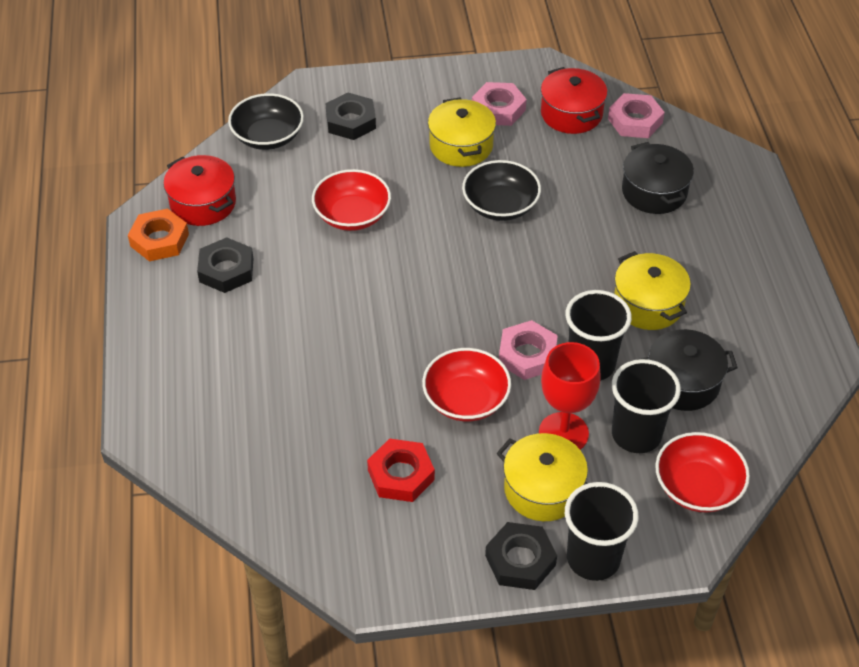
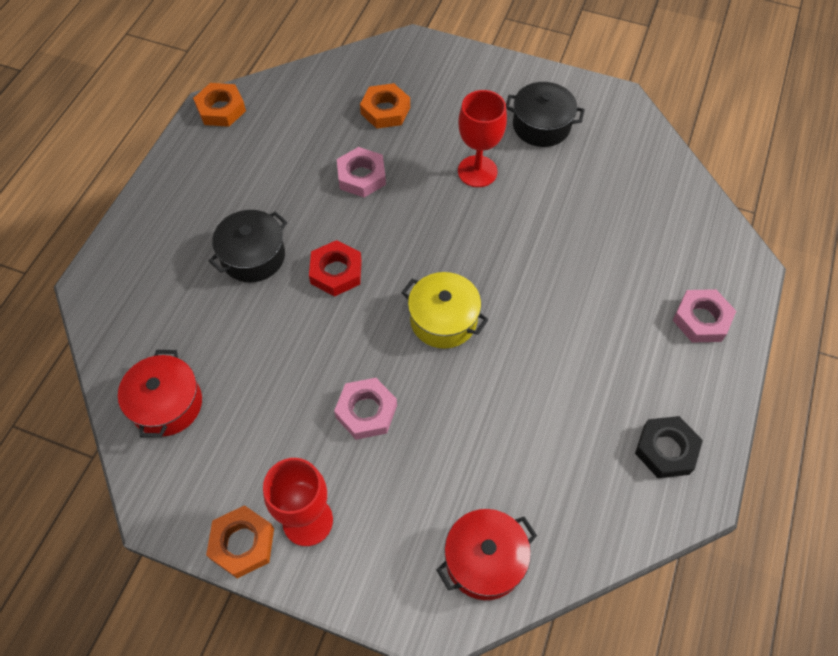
black bowl: 2 -> 0
black cup: 3 -> 0
black nut: 3 -> 1
orange nut: 1 -> 3
red bowl: 3 -> 0
red goblet: 1 -> 2
yellow pot: 3 -> 1

